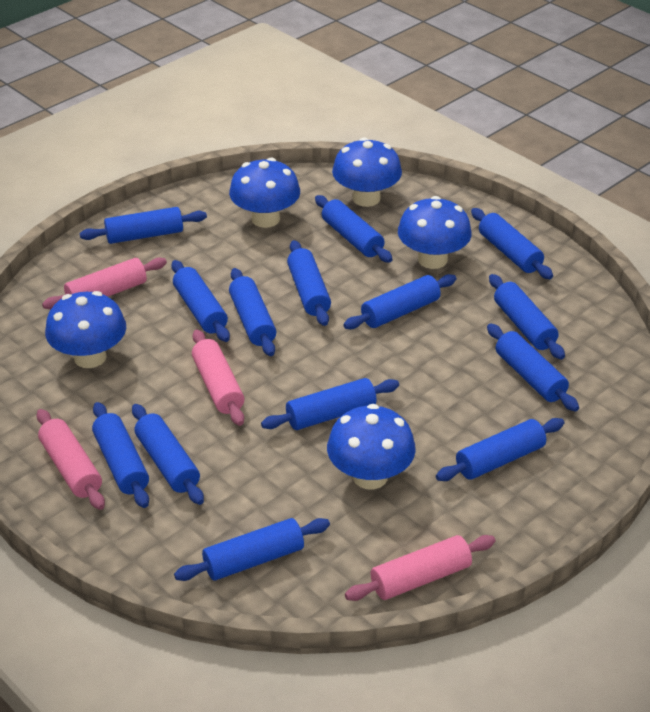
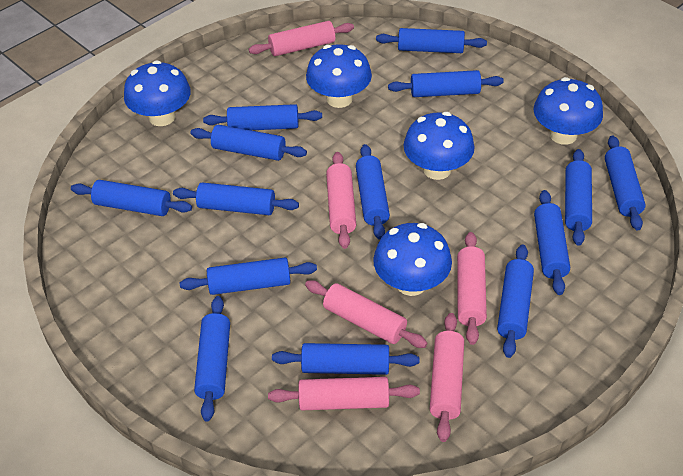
pink rolling pin: 4 -> 6

